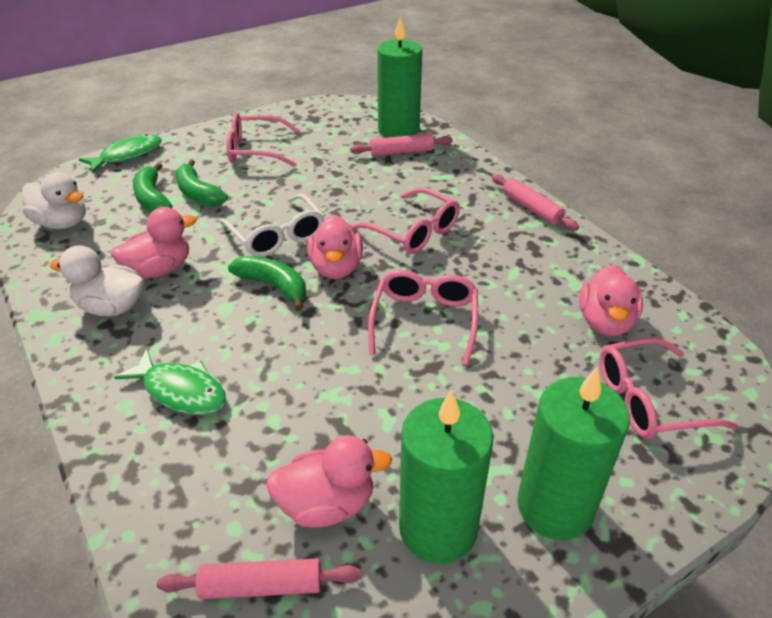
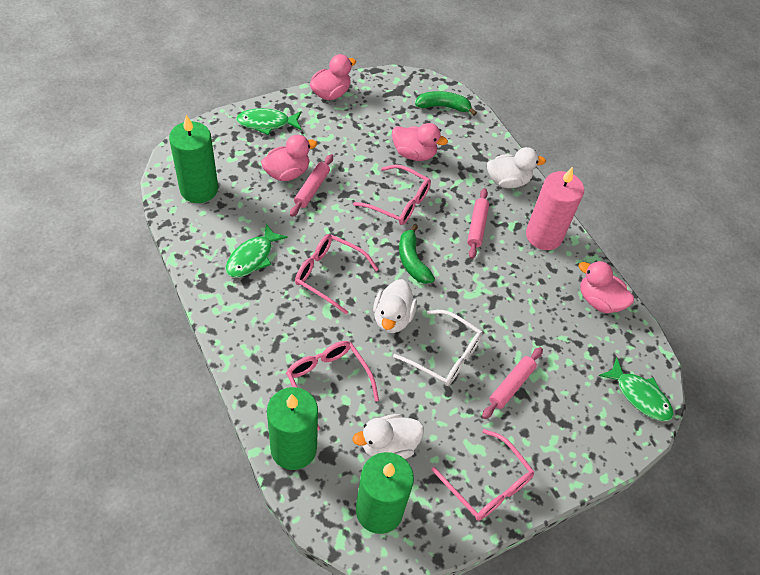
green banana: 3 -> 2
green fish: 2 -> 3
pink candle: 0 -> 1
white duck: 2 -> 3

